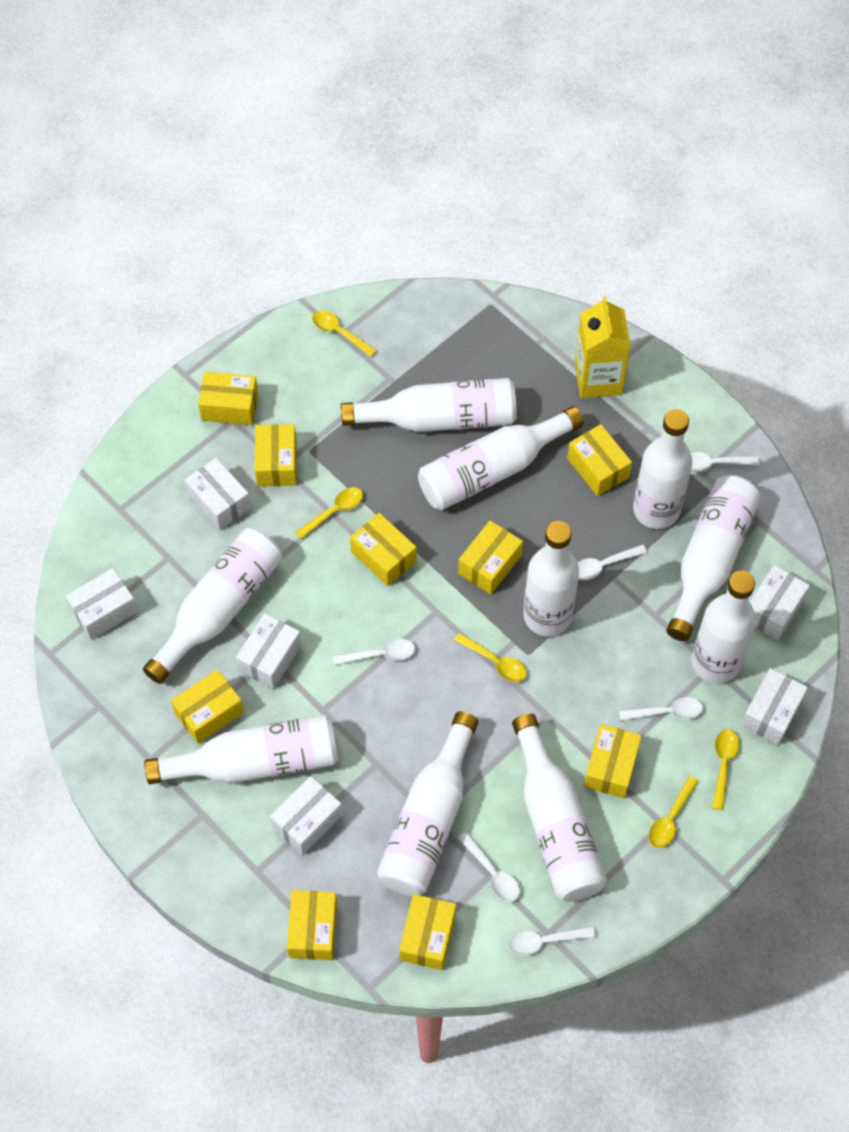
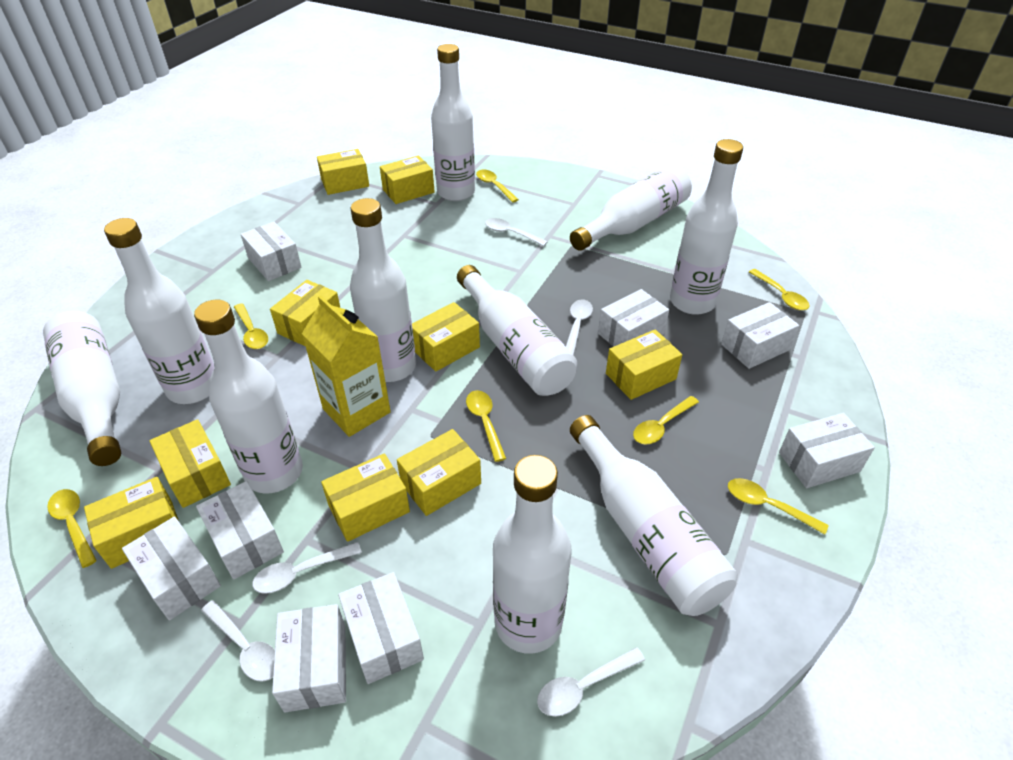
white box: 6 -> 8
white spoon: 6 -> 5
yellow spoon: 5 -> 7

